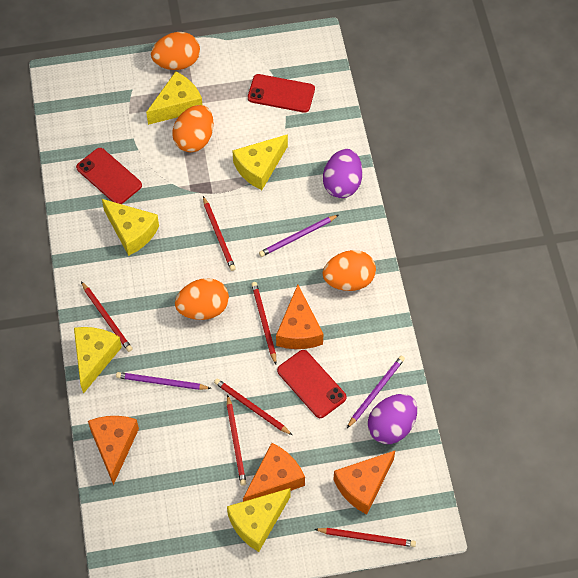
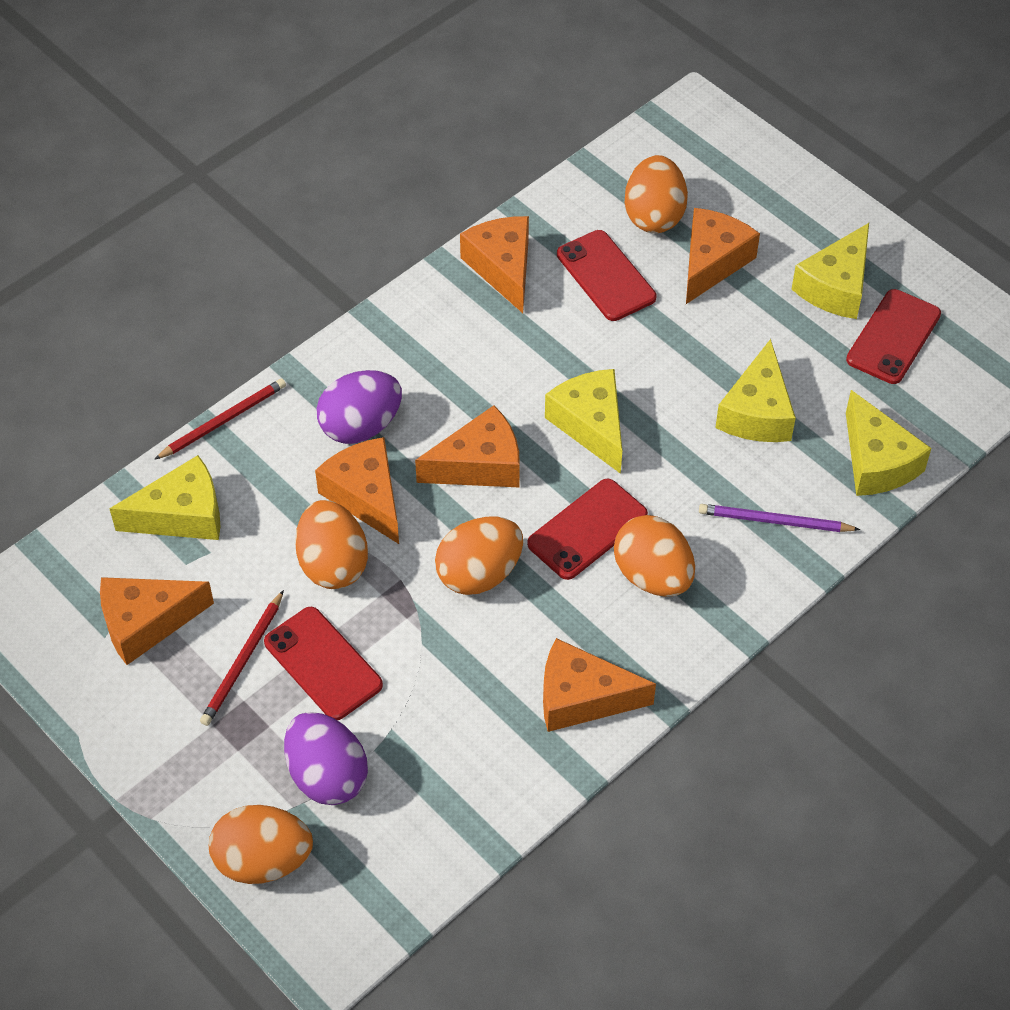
orange cheese: 4 -> 6
orange egg: 4 -> 5
purple pencil: 3 -> 1
red pencil: 6 -> 2
red phone: 3 -> 4

